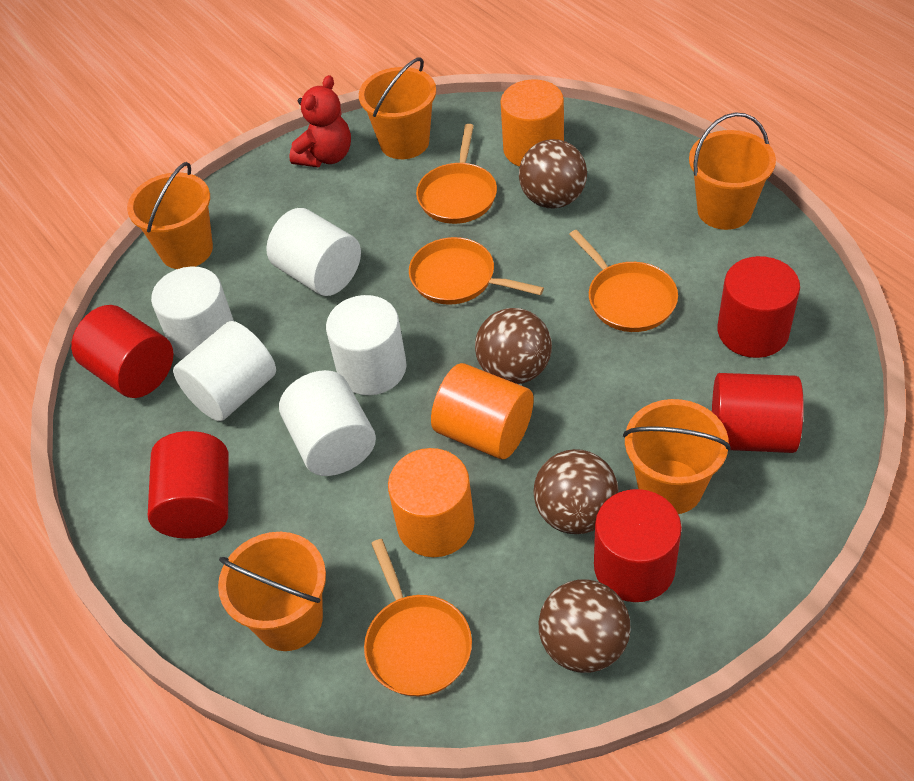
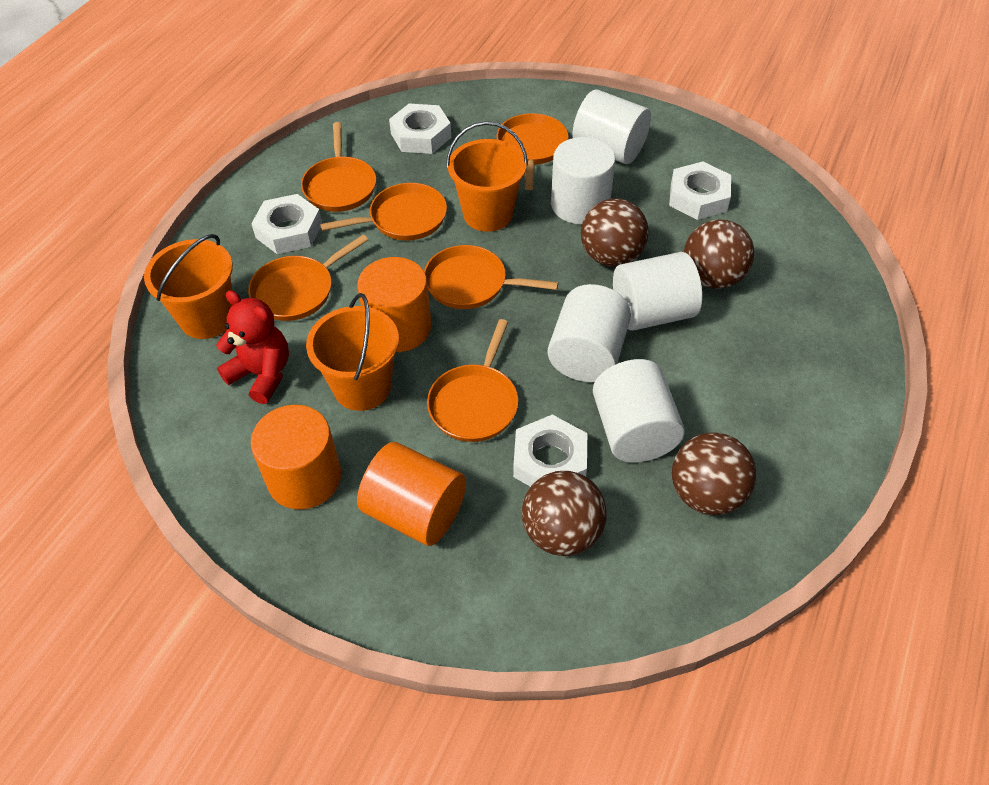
orange bucket: 5 -> 3
orange pan: 4 -> 6
red cylinder: 5 -> 0
white nut: 0 -> 4

